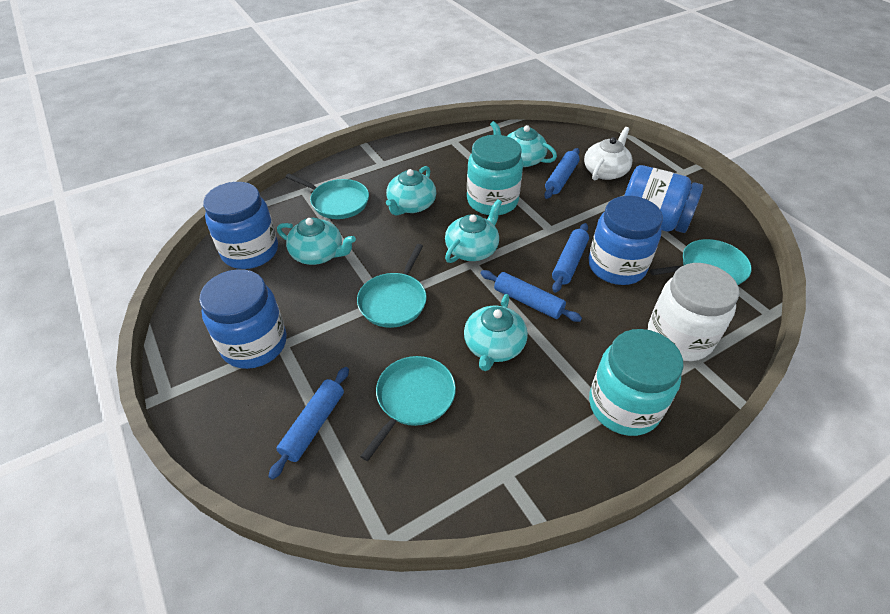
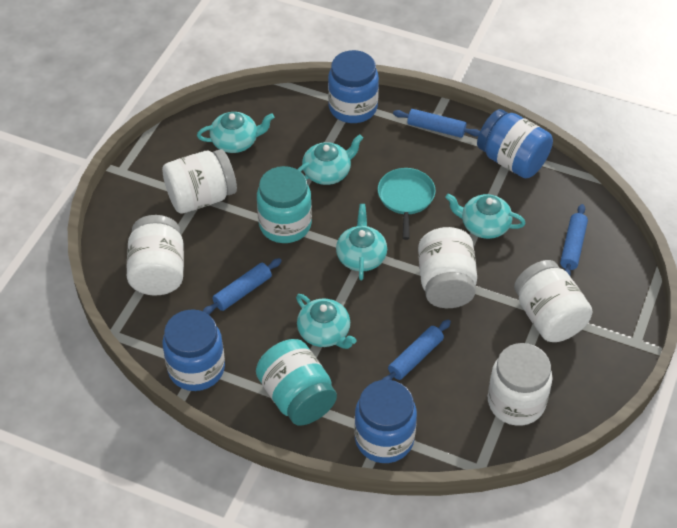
turquoise pan: 4 -> 1
white jar: 1 -> 5
white teapot: 1 -> 0

